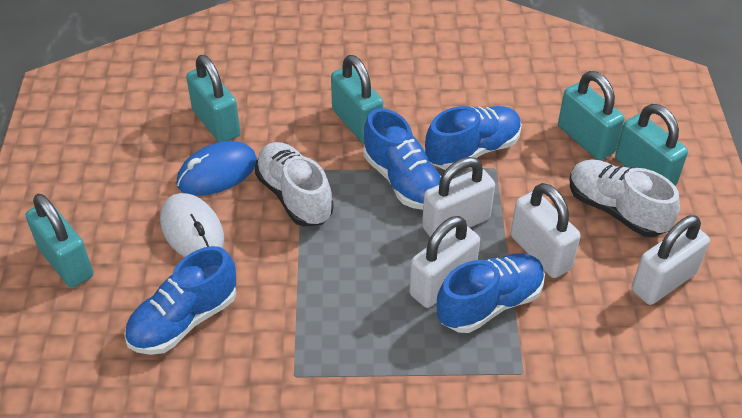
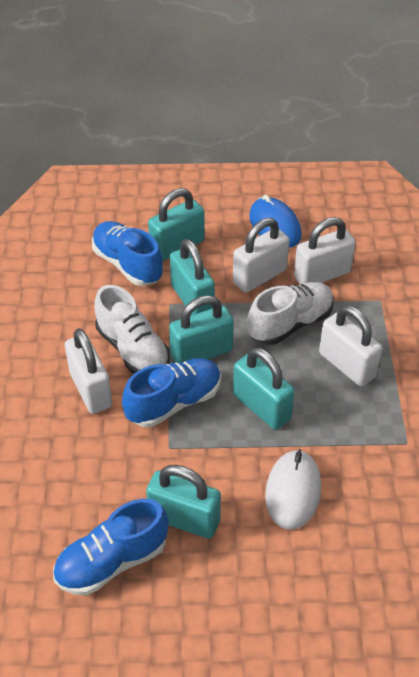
blue shoe: 4 -> 3

